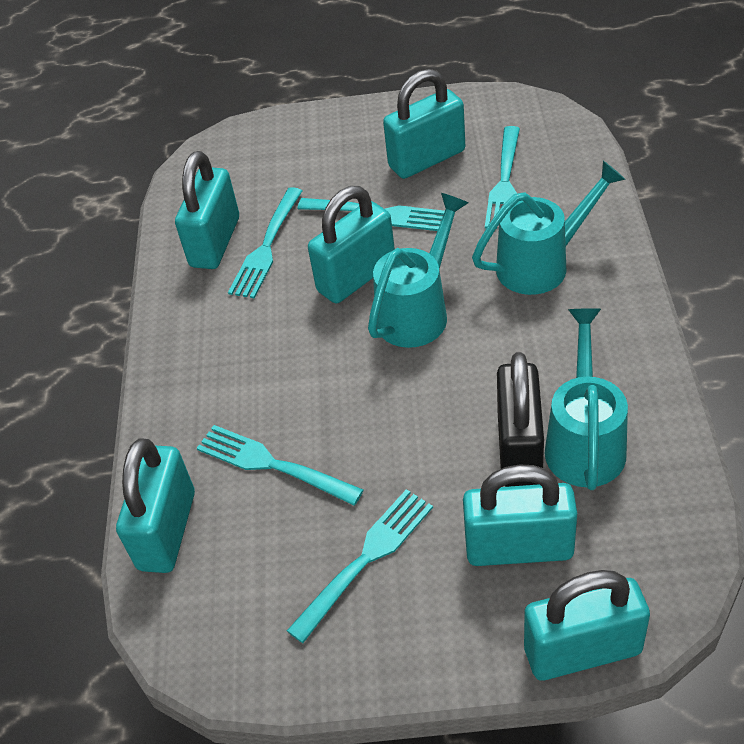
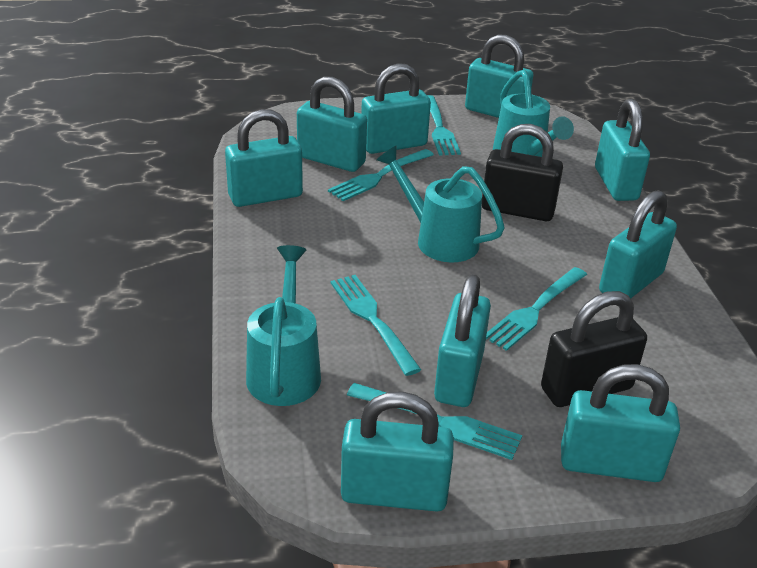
black padlock: 1 -> 2
turquoise padlock: 6 -> 9

